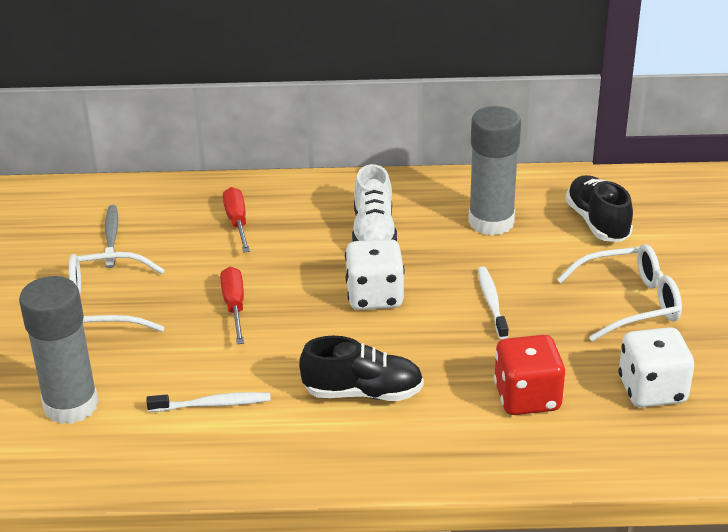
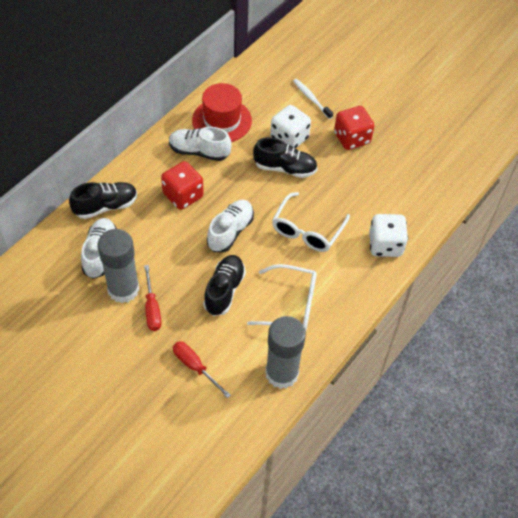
black shoe: 2 -> 3
grey toothbrush: 1 -> 0
red dice: 1 -> 2
red hat: 0 -> 1
white shoe: 1 -> 3
white toothbrush: 2 -> 1

